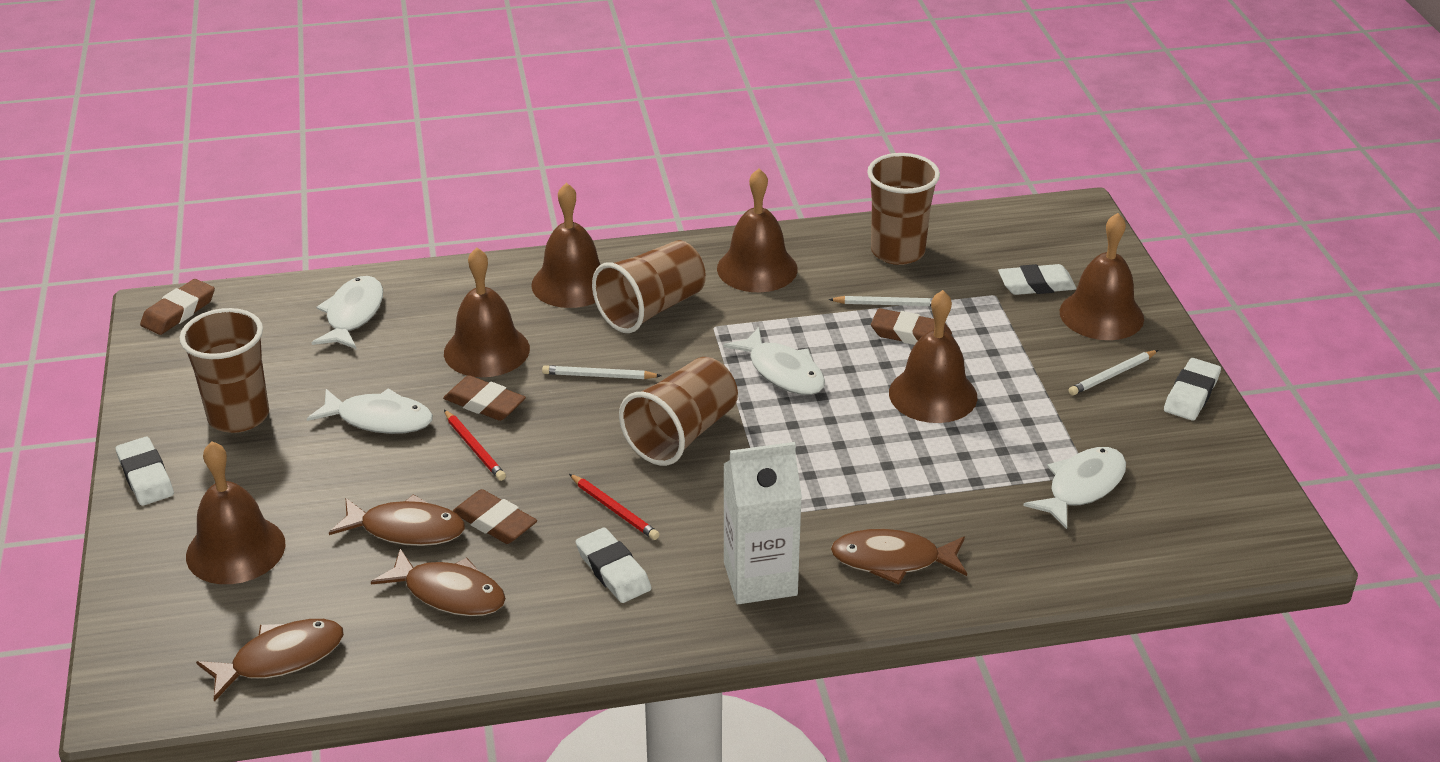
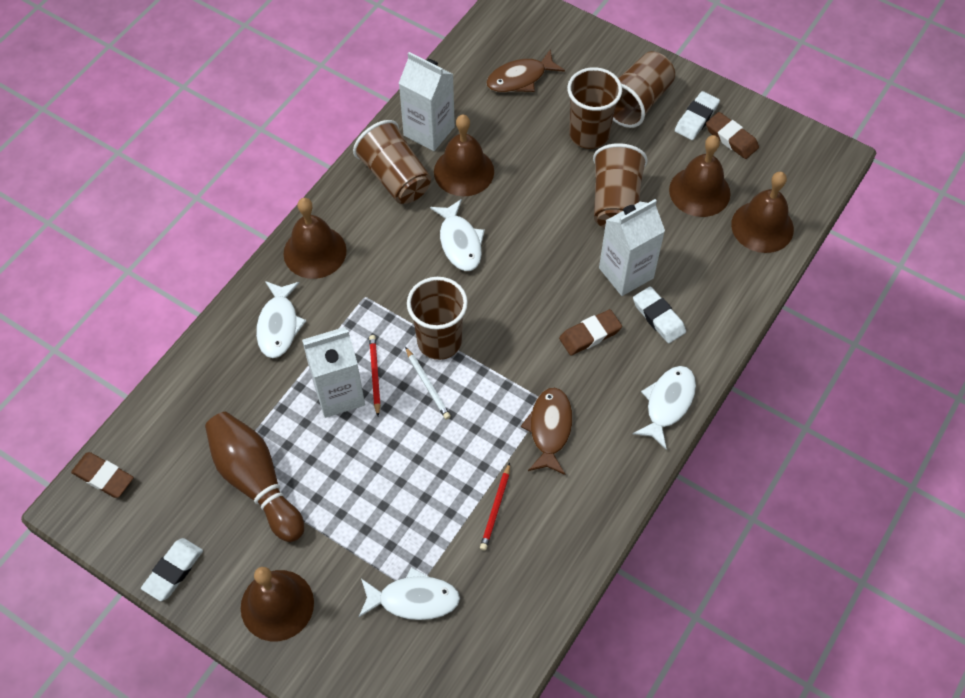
brown bell: 6 -> 5
brown bowling pin: 0 -> 1
brown cup: 4 -> 5
brown eraser: 4 -> 3
brown fish: 4 -> 2
white carton: 1 -> 3
white eraser: 4 -> 3
white pencil: 3 -> 1

